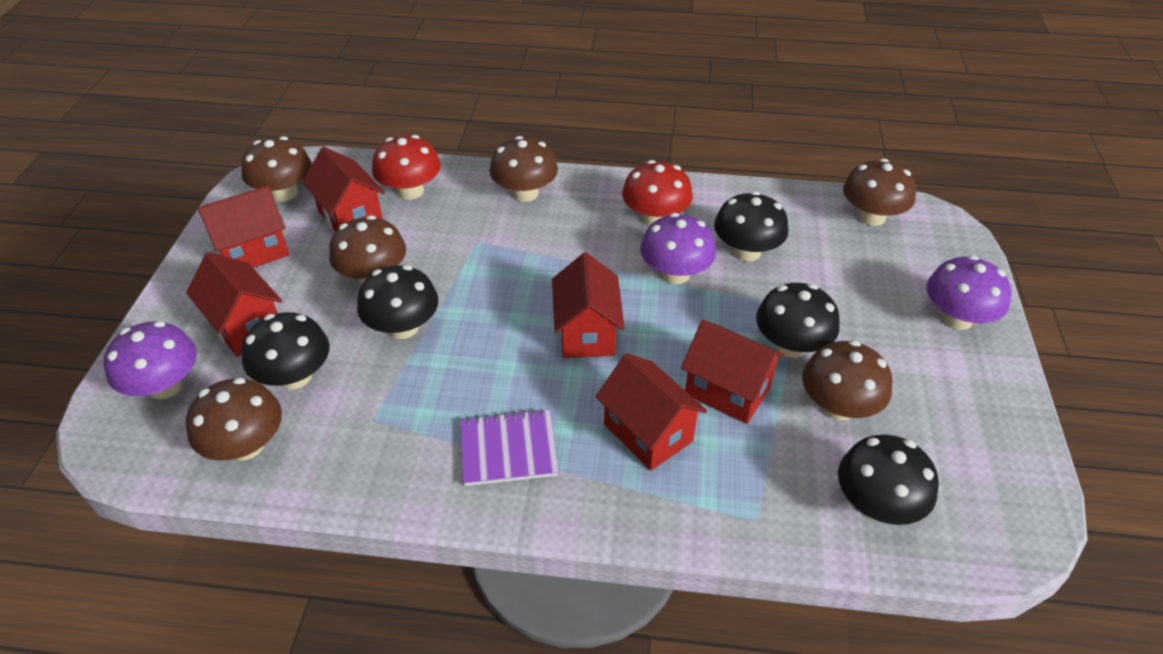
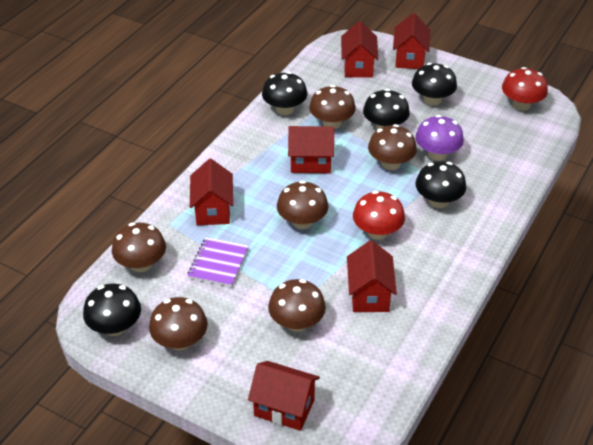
purple mushroom: 3 -> 1

